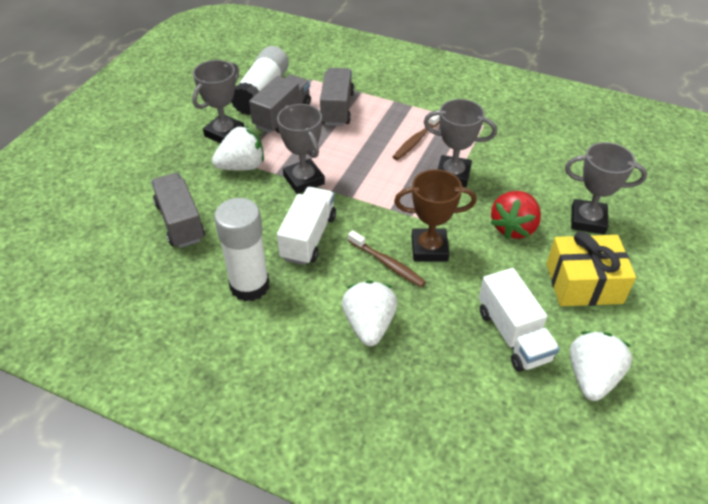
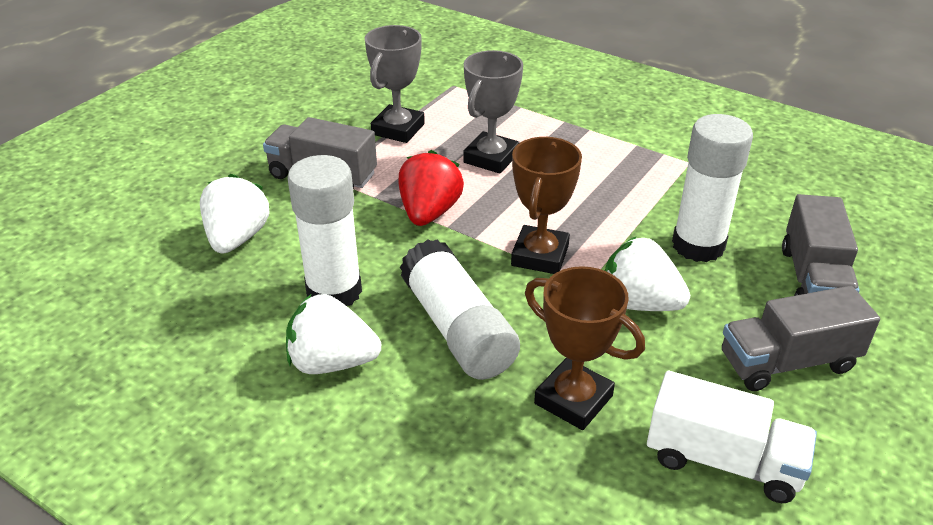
brown toothbrush: 2 -> 0
brown trophy: 1 -> 2
grey trophy: 4 -> 2
white glue stick: 2 -> 3
white truck: 2 -> 1
yellow gift: 1 -> 0

